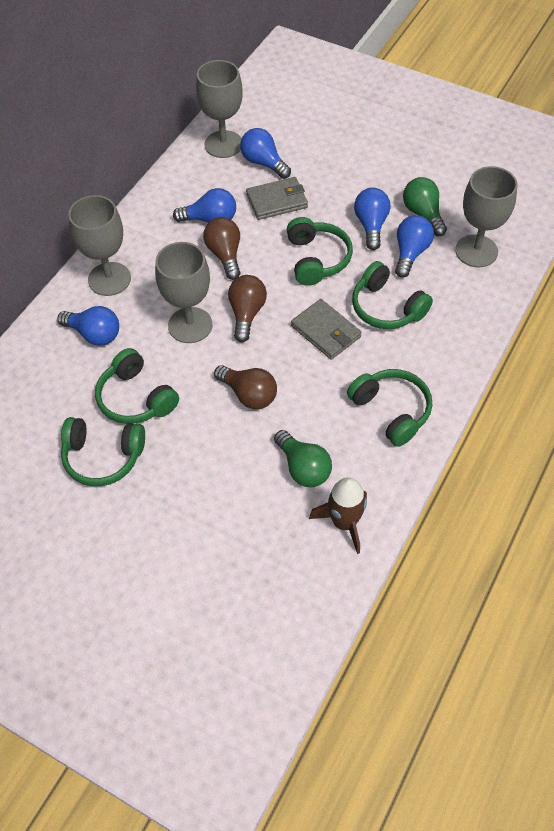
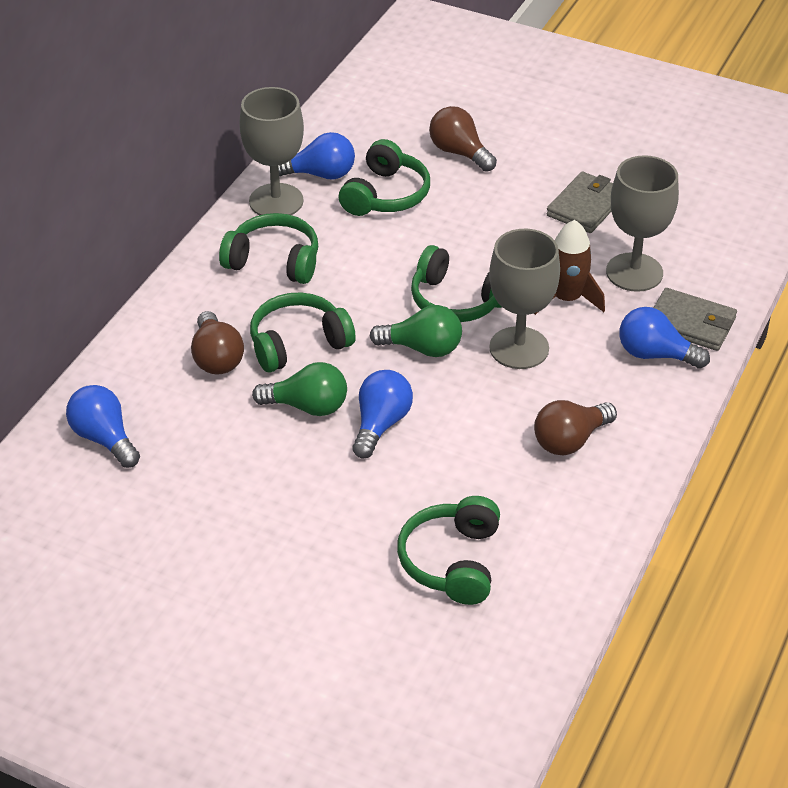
blue light bulb: 5 -> 4
grey goblet: 4 -> 3

